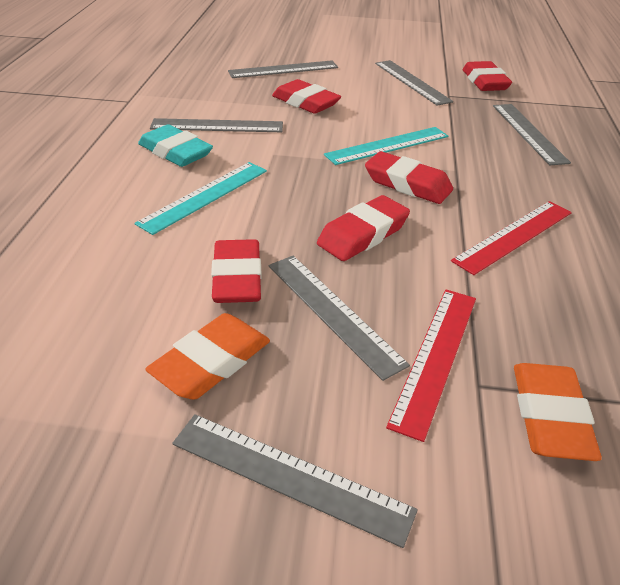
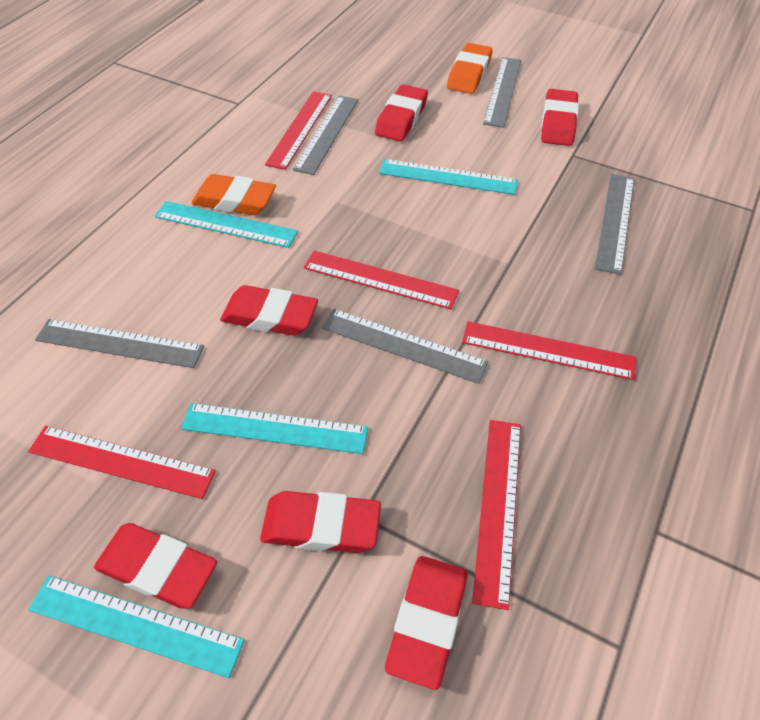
grey ruler: 6 -> 5
red eraser: 5 -> 6
red ruler: 2 -> 5
turquoise eraser: 1 -> 0
turquoise ruler: 2 -> 4

